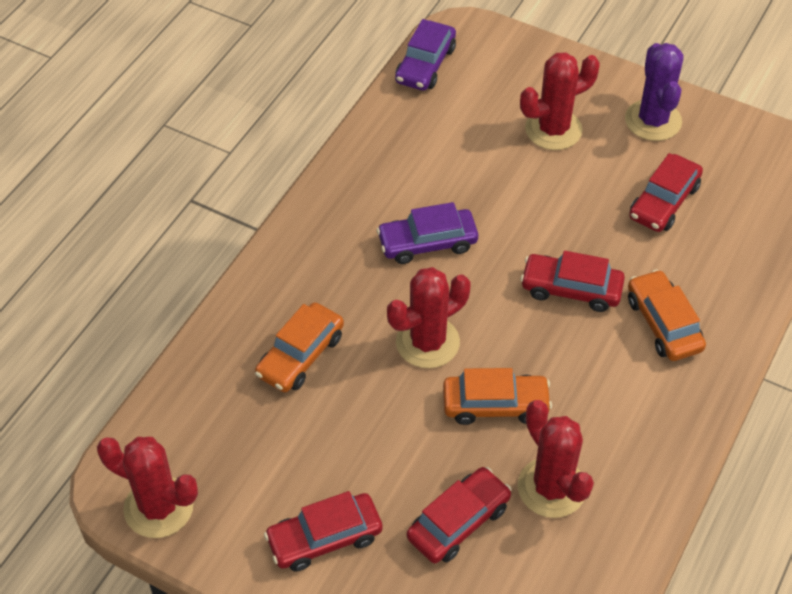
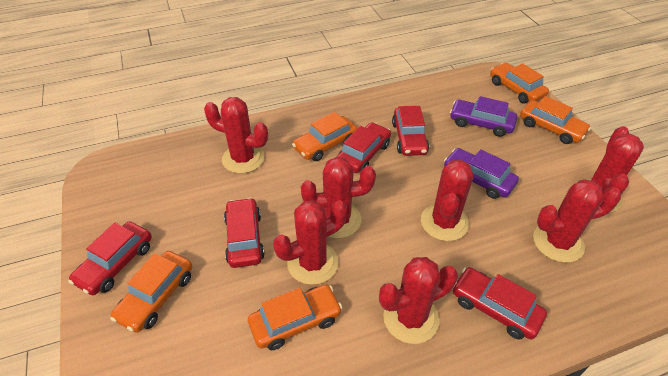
orange car: 3 -> 5
purple cactus: 1 -> 0
red cactus: 4 -> 7
red car: 4 -> 5

